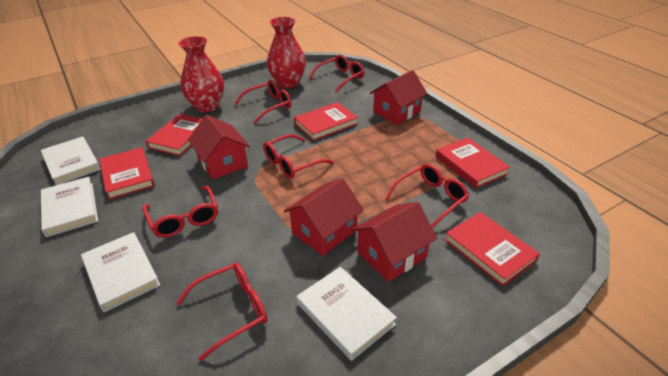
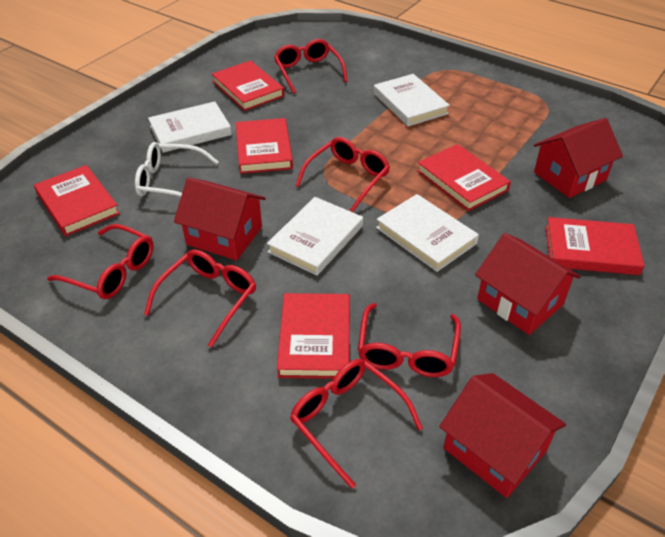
red book: 5 -> 6
red vase: 2 -> 0
white glasses: 0 -> 1

